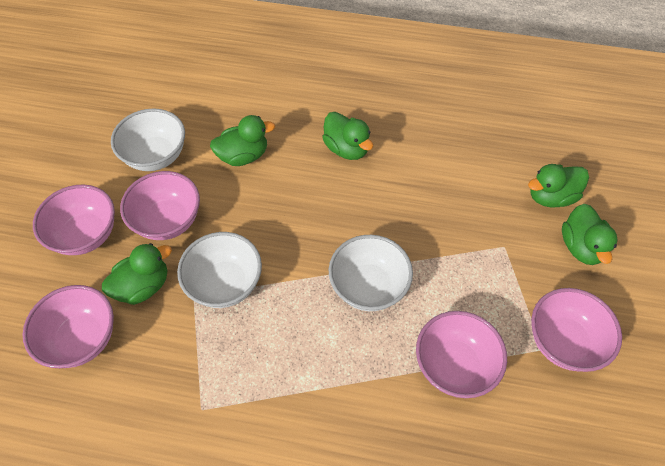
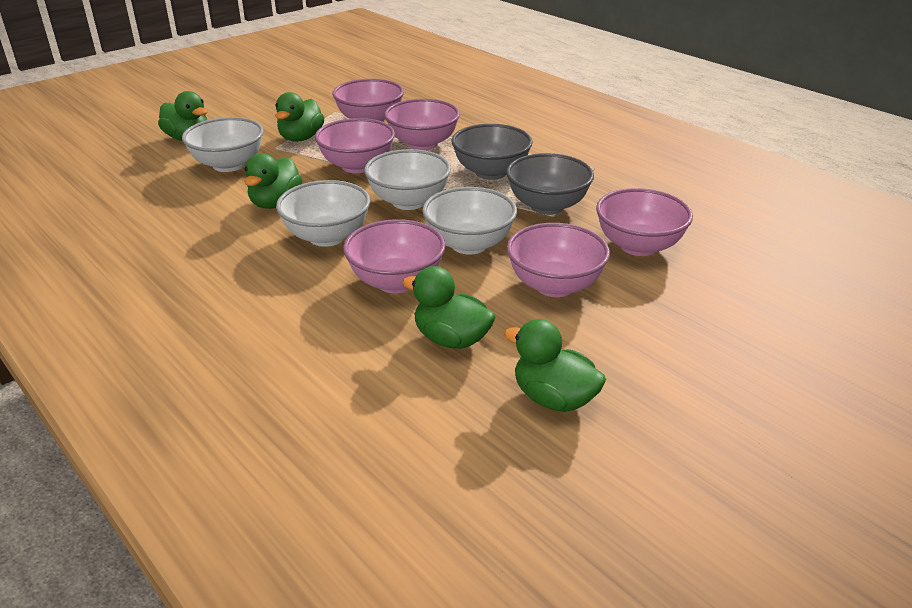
grey bowl: 0 -> 2
pink bowl: 5 -> 6
white bowl: 3 -> 4

